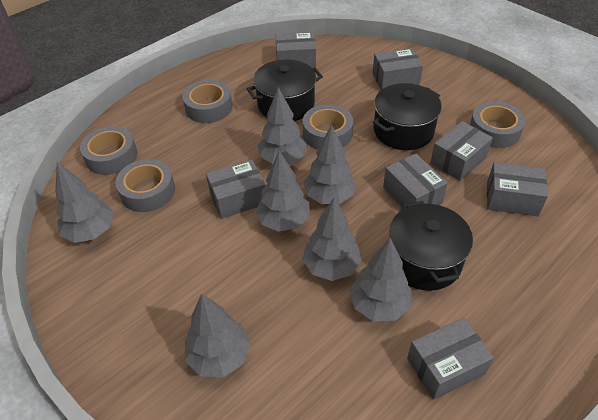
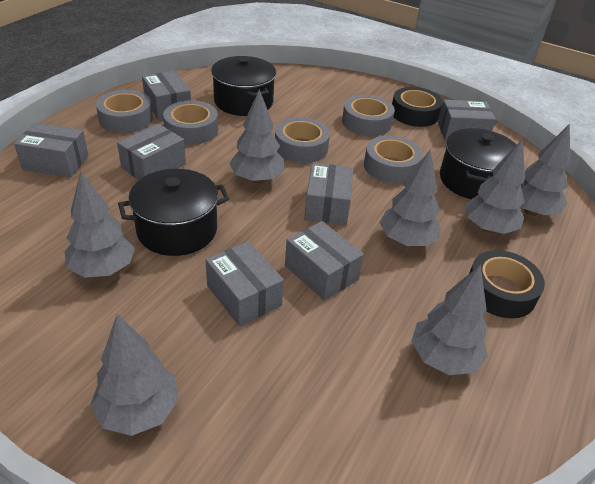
black tape: 0 -> 2

